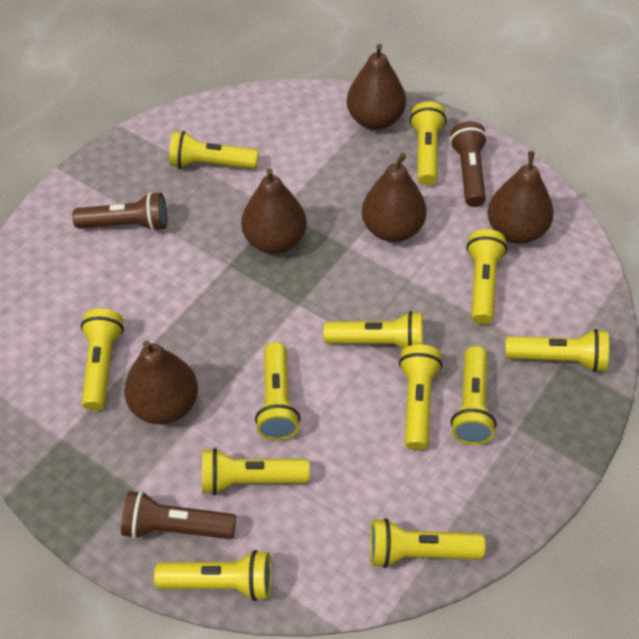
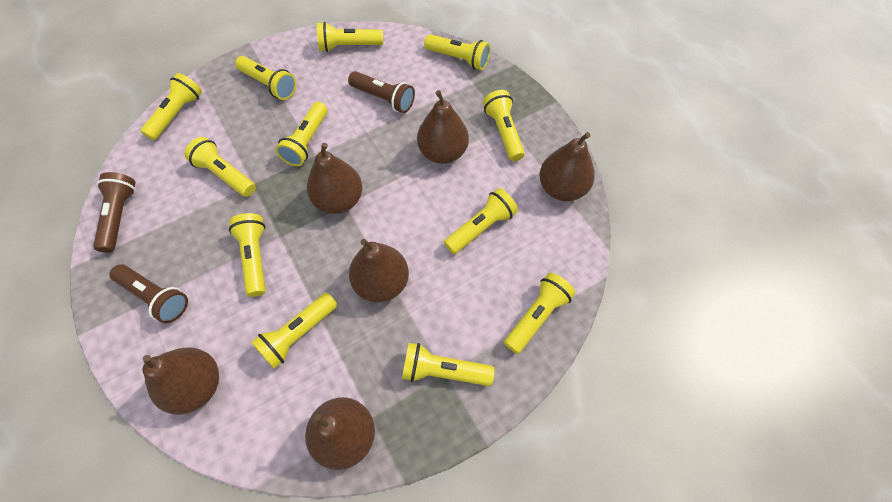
brown pear: 5 -> 6

